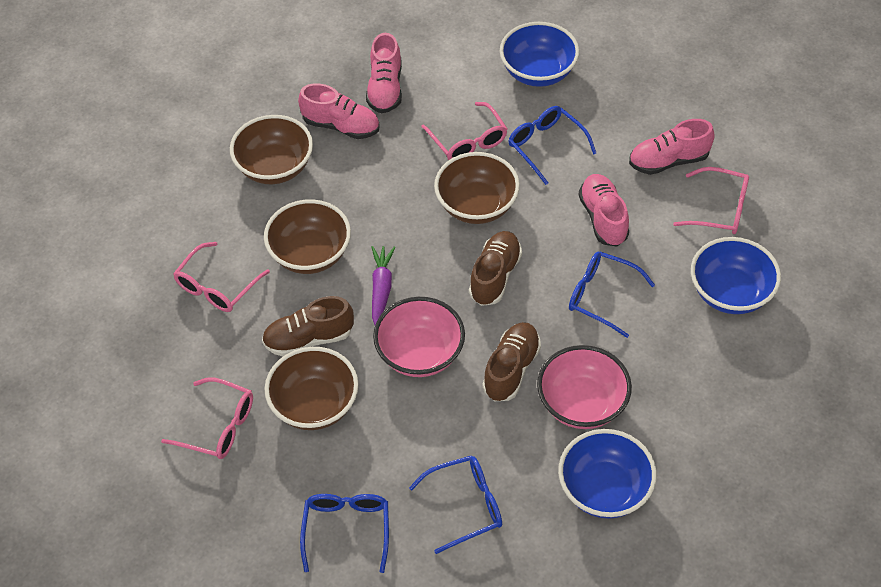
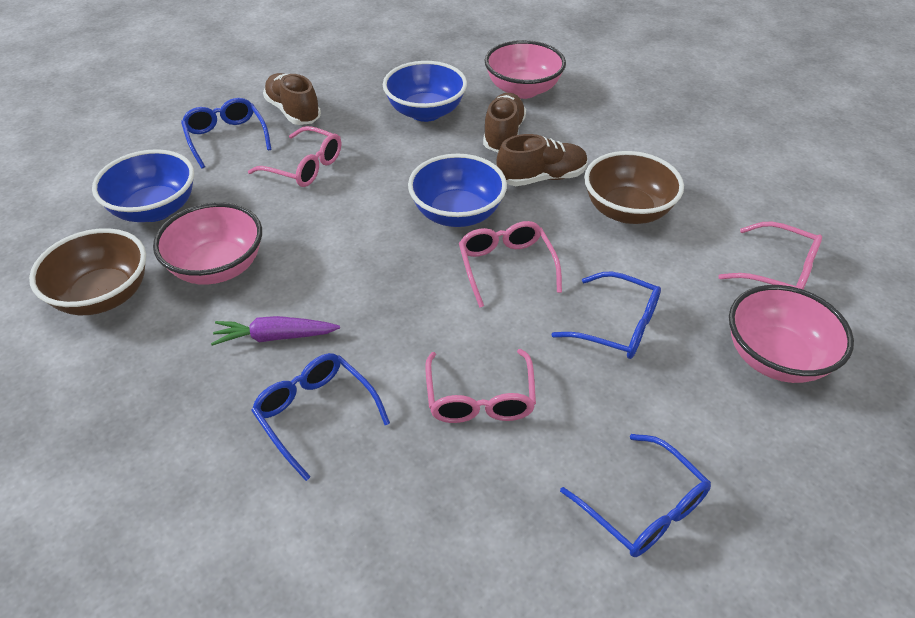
brown bowl: 4 -> 2
pink bowl: 2 -> 3
pink shoe: 4 -> 0

